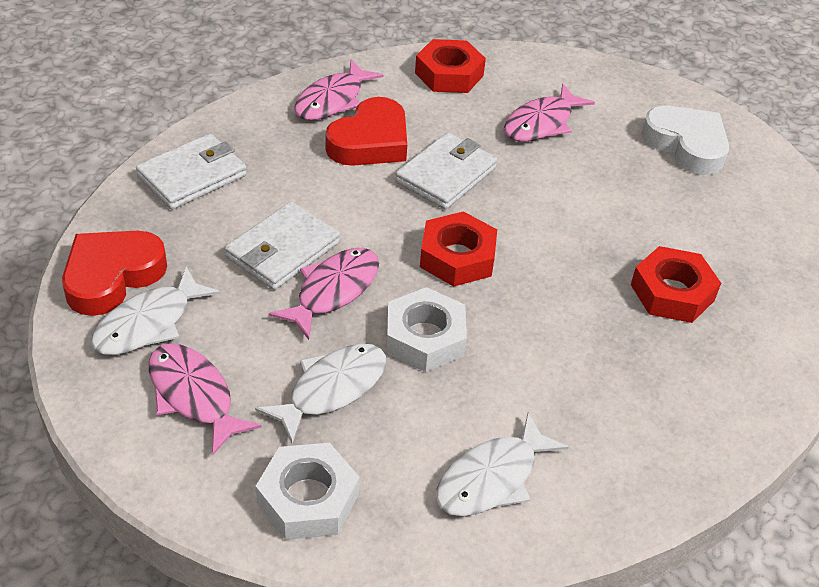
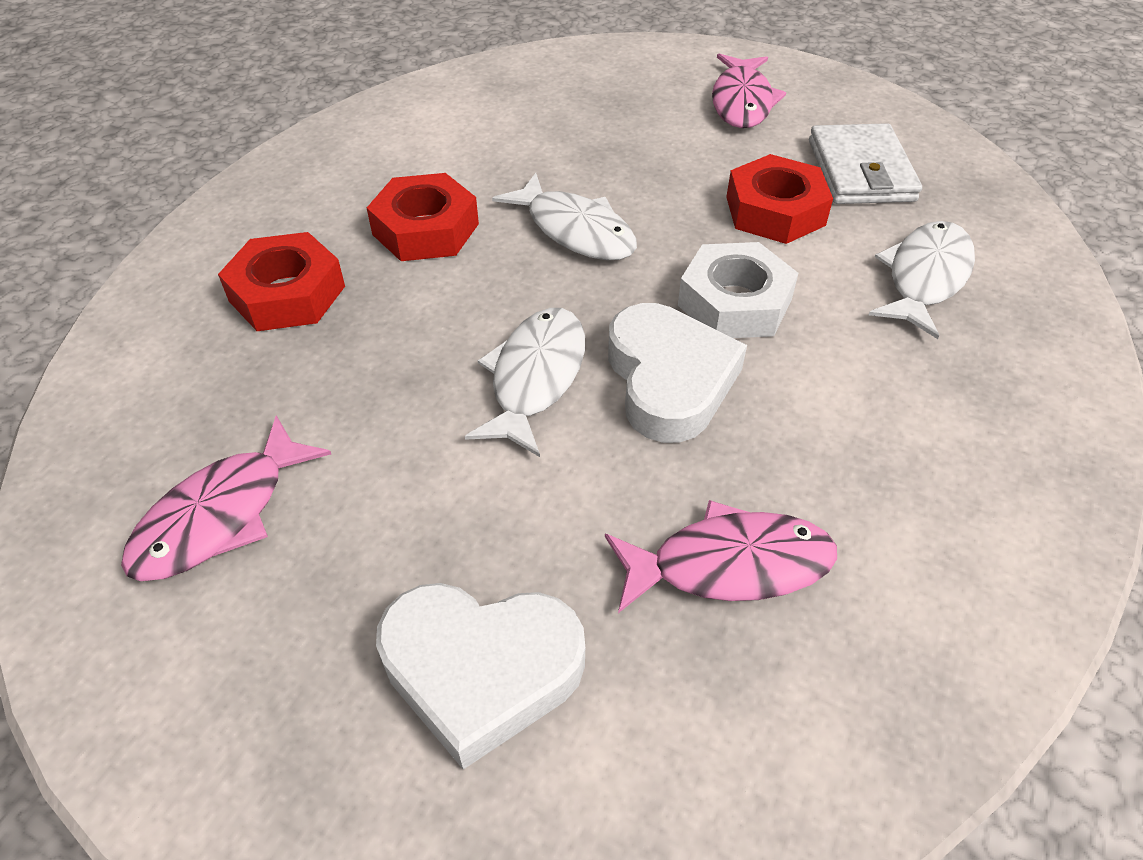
pink fish: 4 -> 3
red heart: 2 -> 0
white heart: 1 -> 2
white nut: 2 -> 1
white wallet: 3 -> 1

